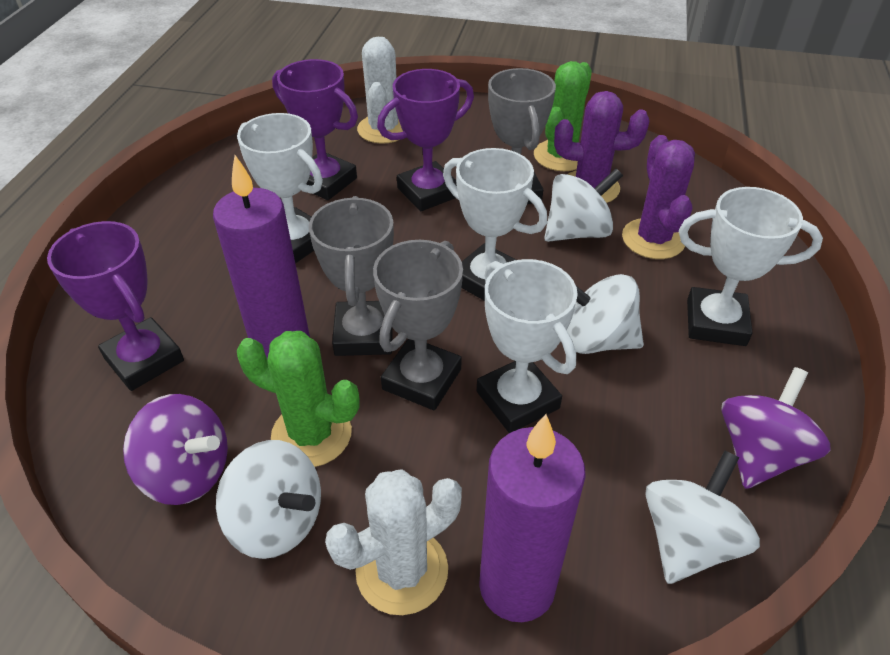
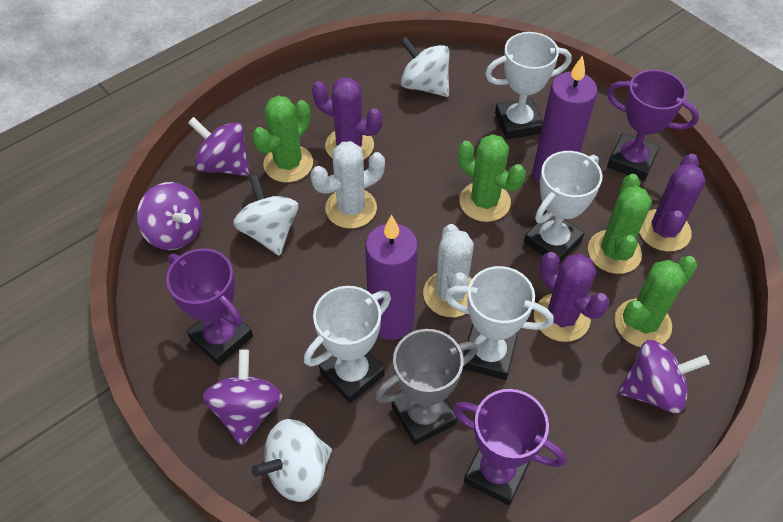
green cactus: 2 -> 4
grey trophy: 3 -> 1
purple cactus: 2 -> 3
purple spinning top: 2 -> 4
white spinning top: 4 -> 3

